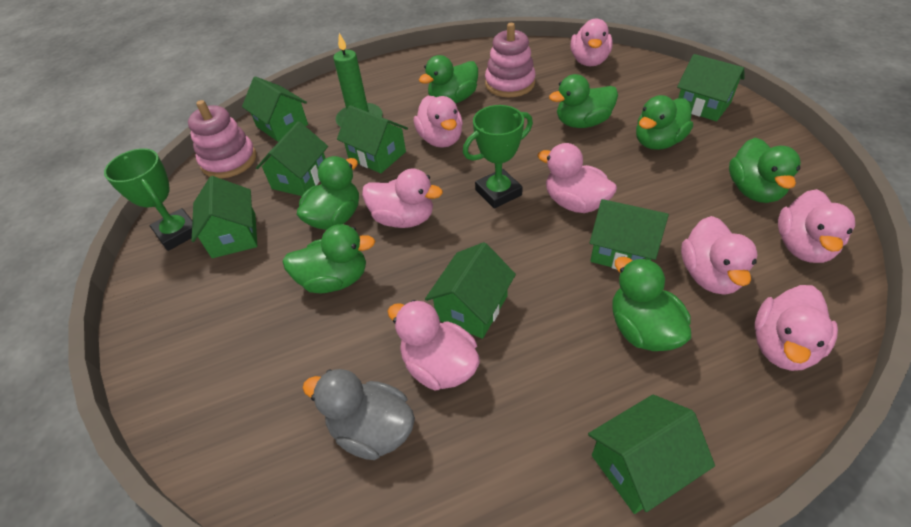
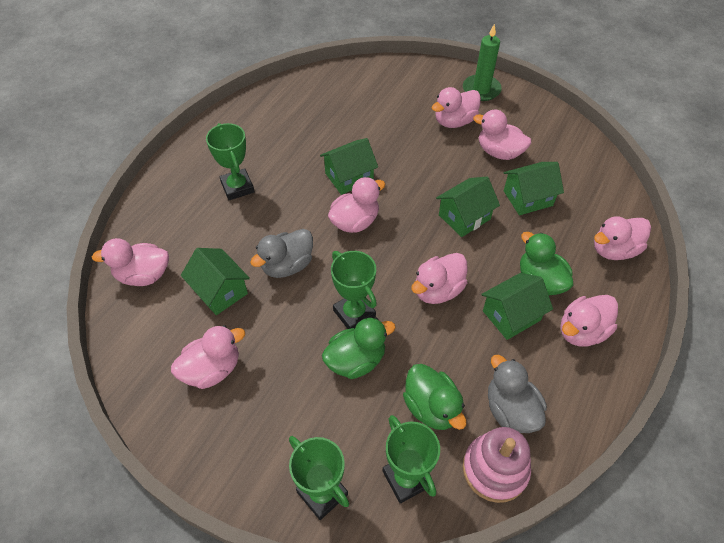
green duck: 7 -> 3
green house: 8 -> 5
green trophy: 2 -> 4
grey duck: 1 -> 2
pink stacking toy: 2 -> 1

